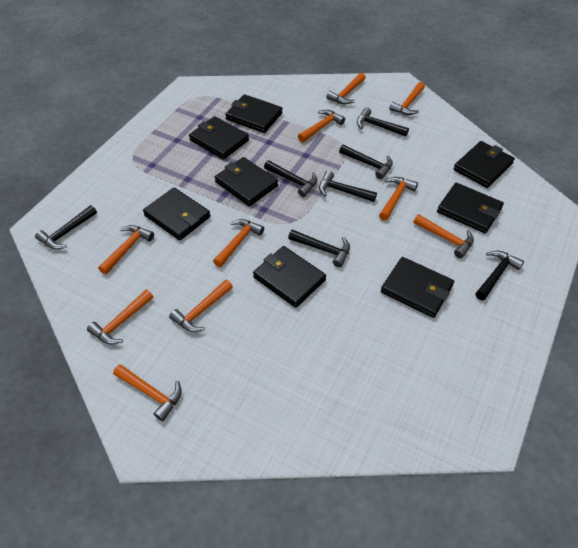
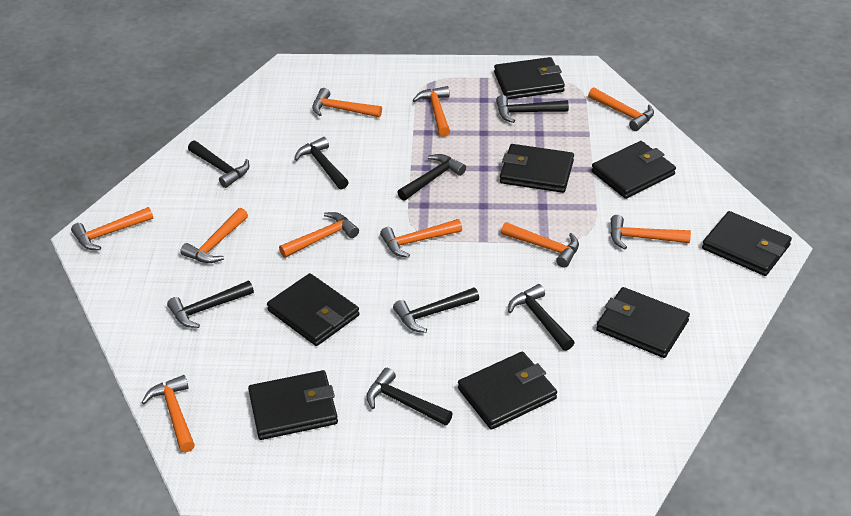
black hammer: 7 -> 8

